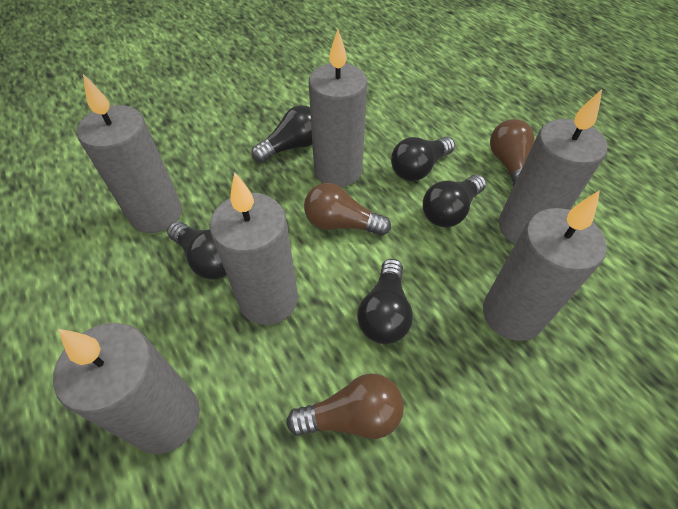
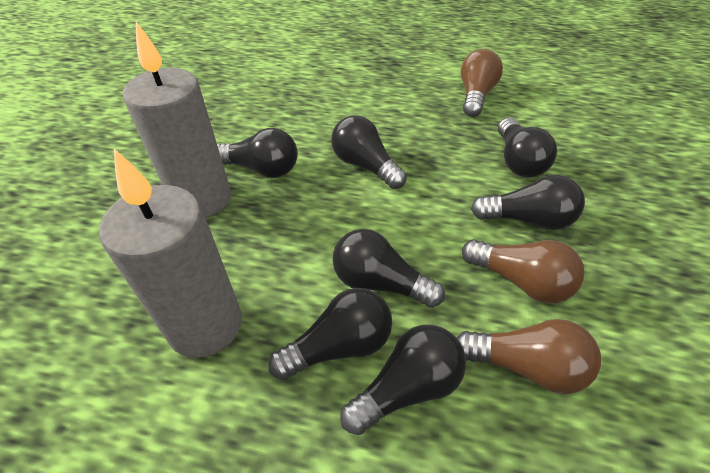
black light bulb: 5 -> 7
grey candle: 6 -> 2

